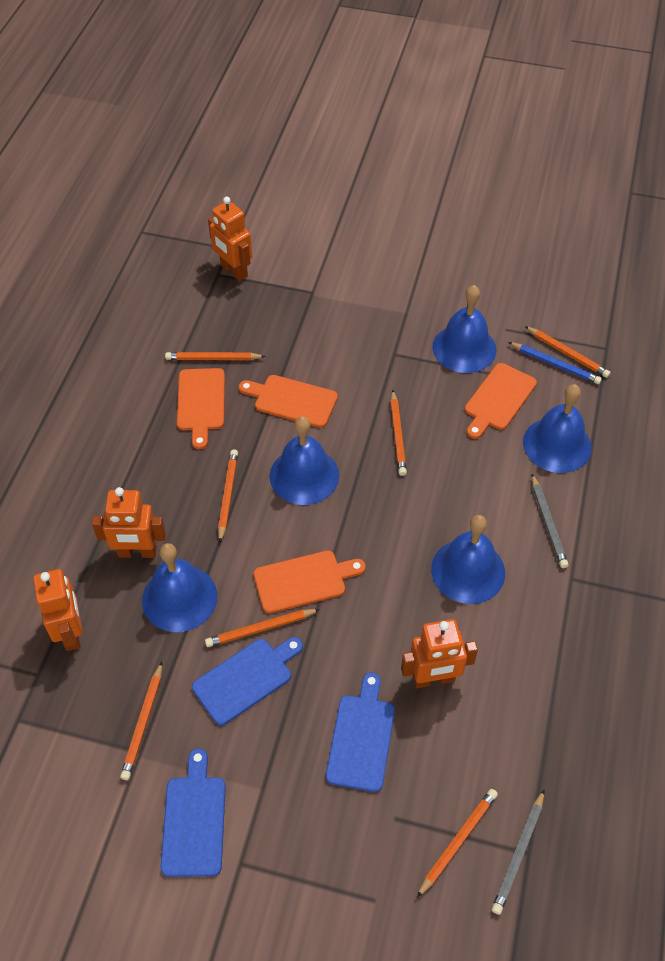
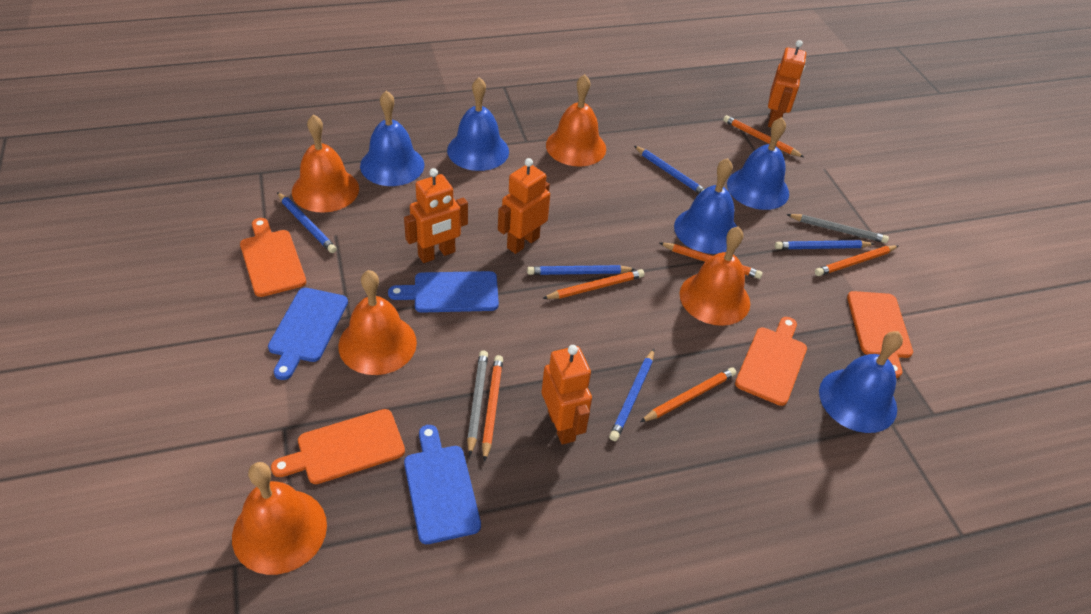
blue pencil: 1 -> 5
orange bell: 0 -> 5
orange pencil: 7 -> 6

